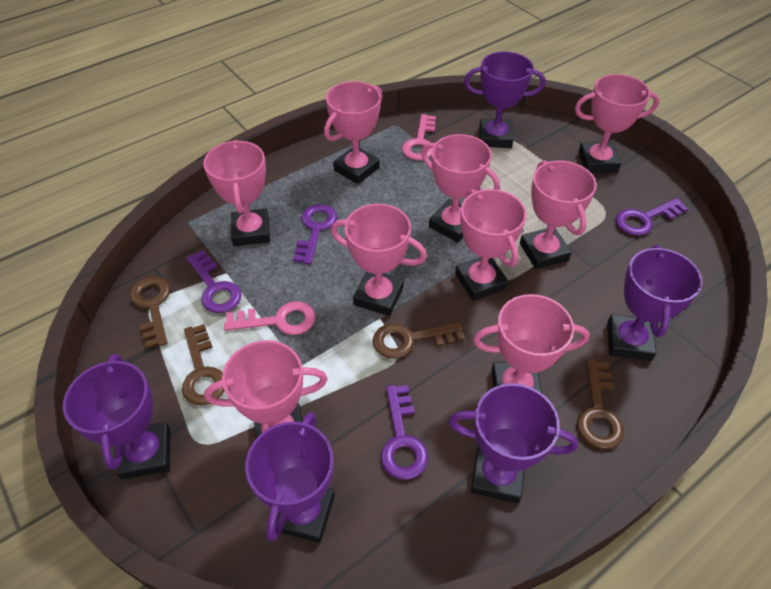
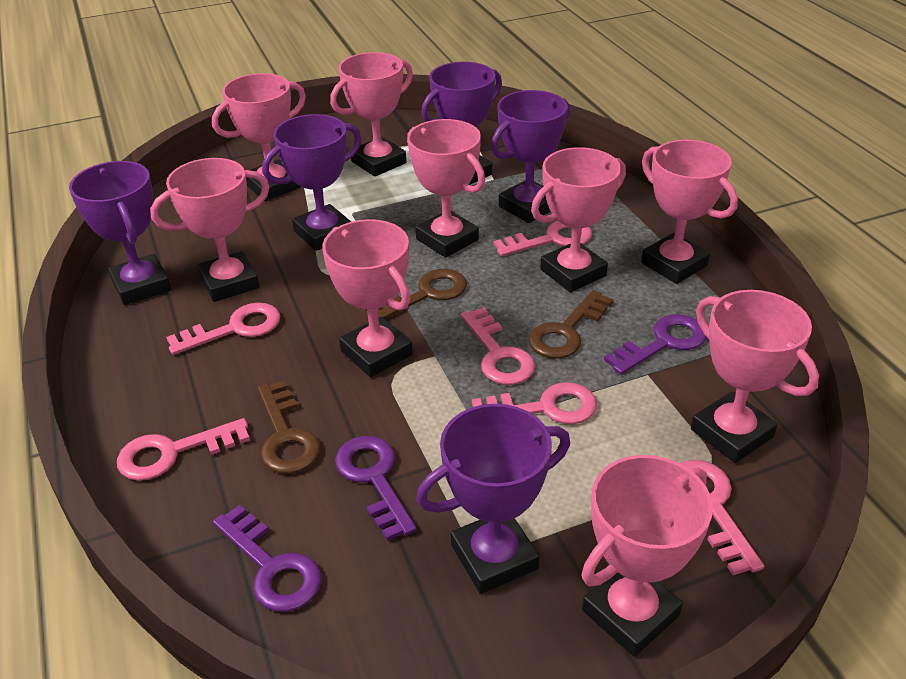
brown key: 4 -> 3
pink key: 2 -> 6
purple key: 4 -> 3

